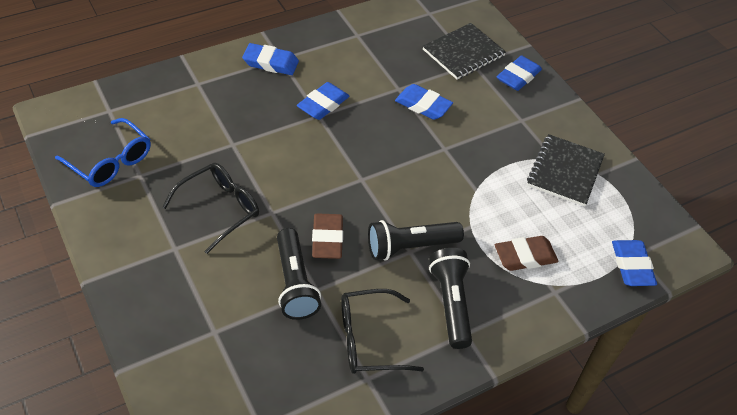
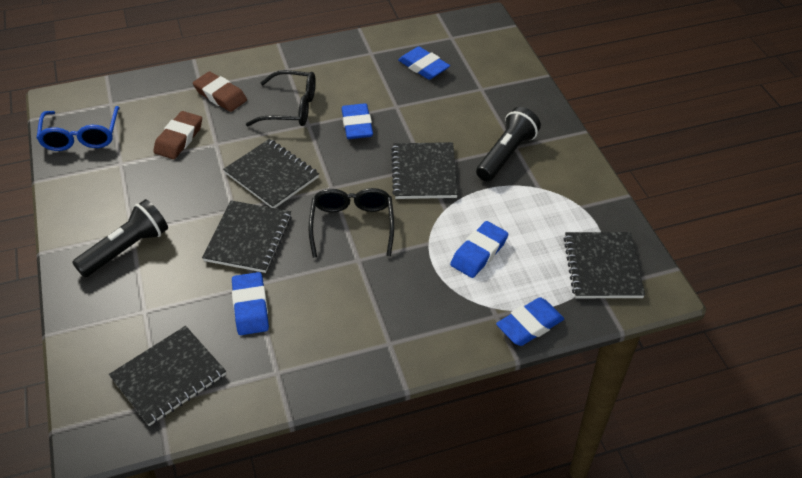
black flashlight: 3 -> 2
black notebook: 2 -> 5

